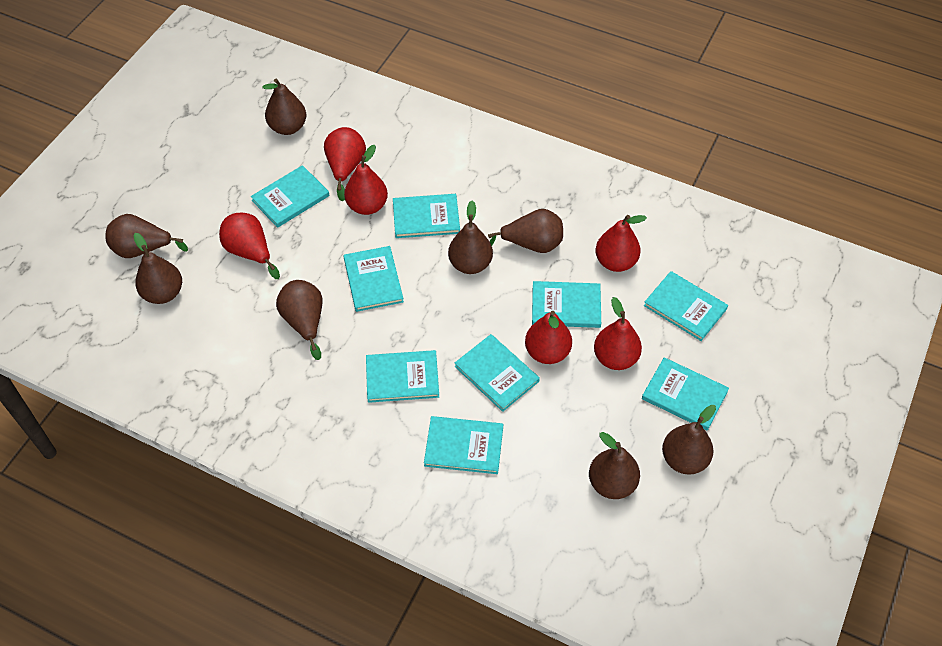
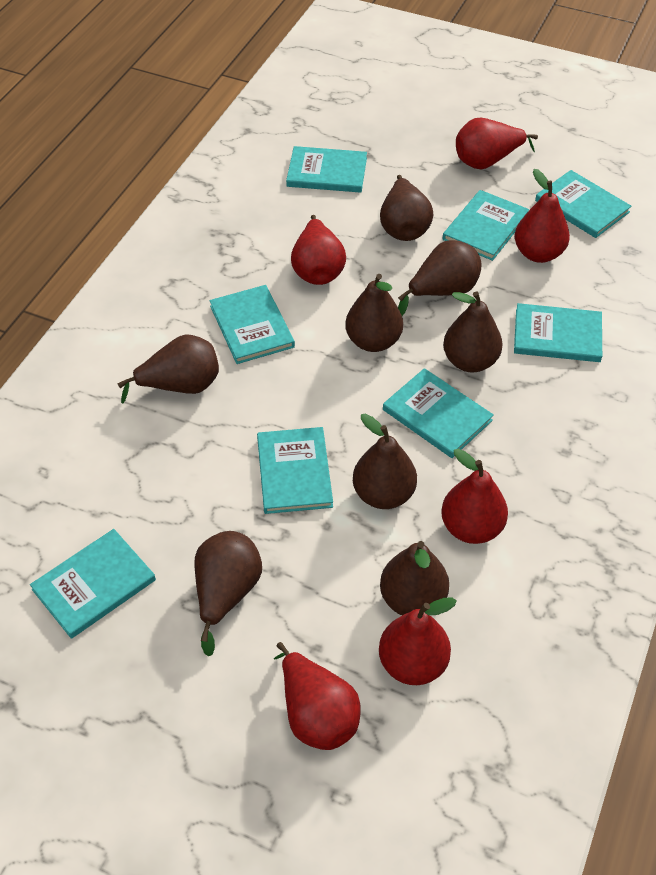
turquoise book: 9 -> 8

